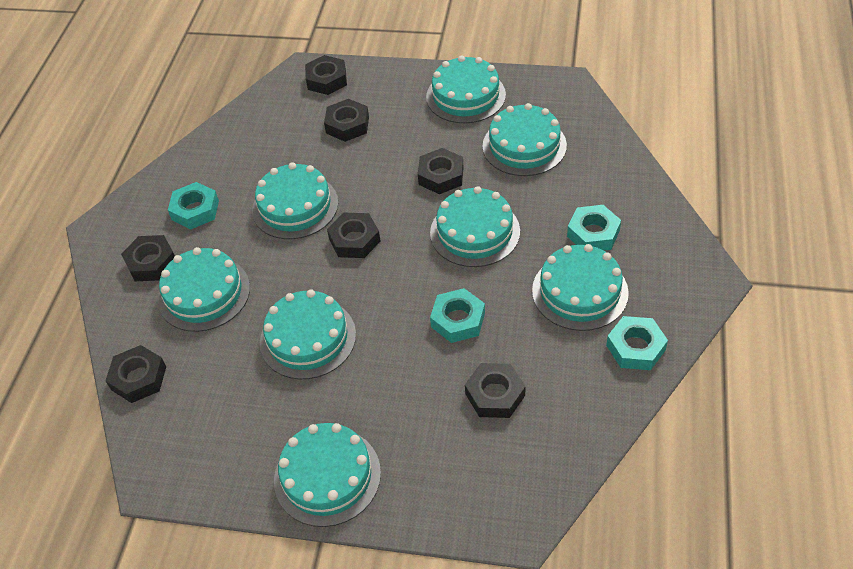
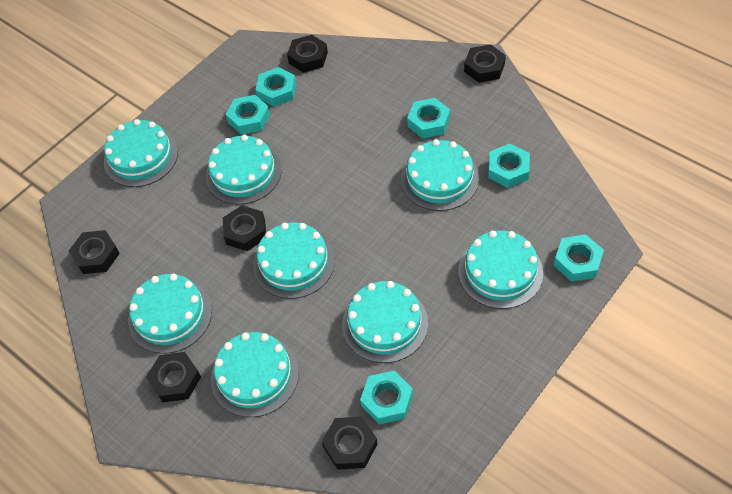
black nut: 7 -> 6
turquoise nut: 4 -> 6

